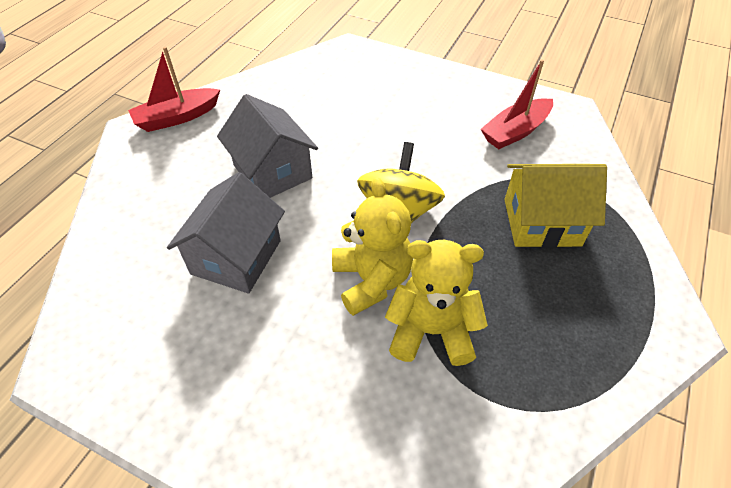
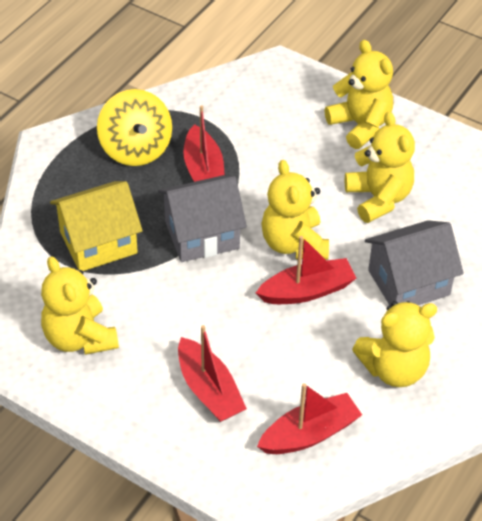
red boat: 2 -> 4
yellow teddy bear: 2 -> 5

